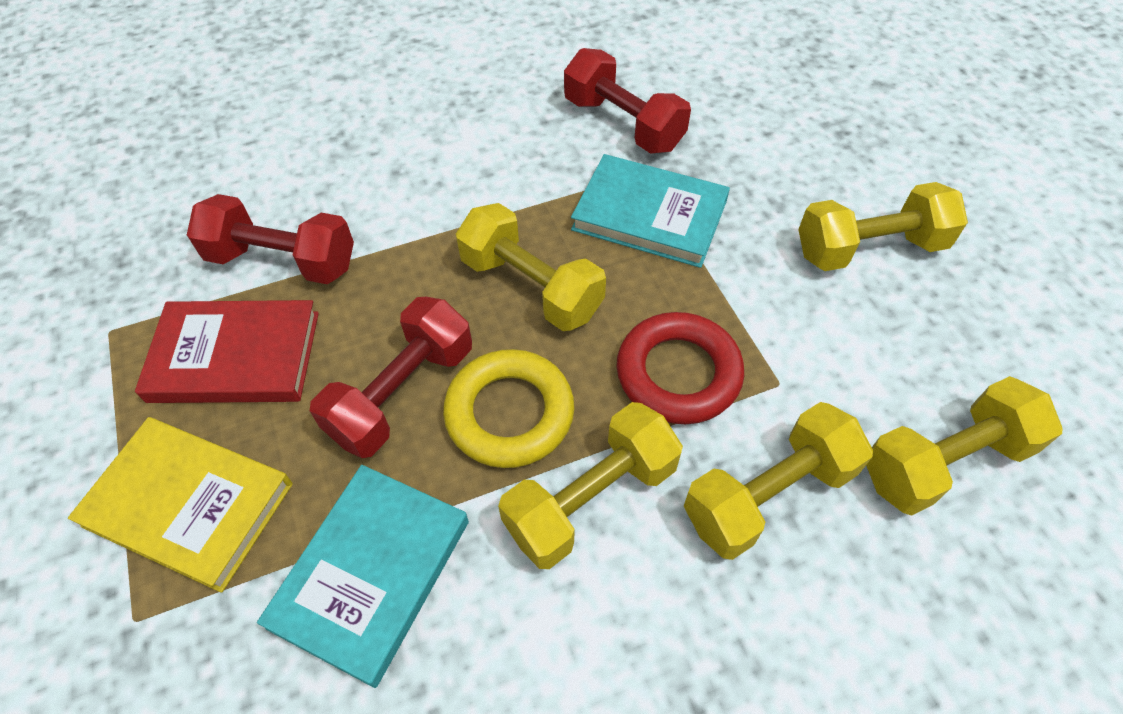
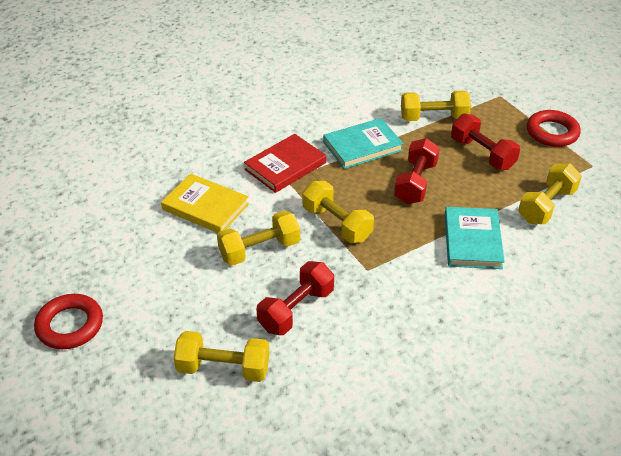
red ring: 1 -> 2
yellow ring: 1 -> 0

